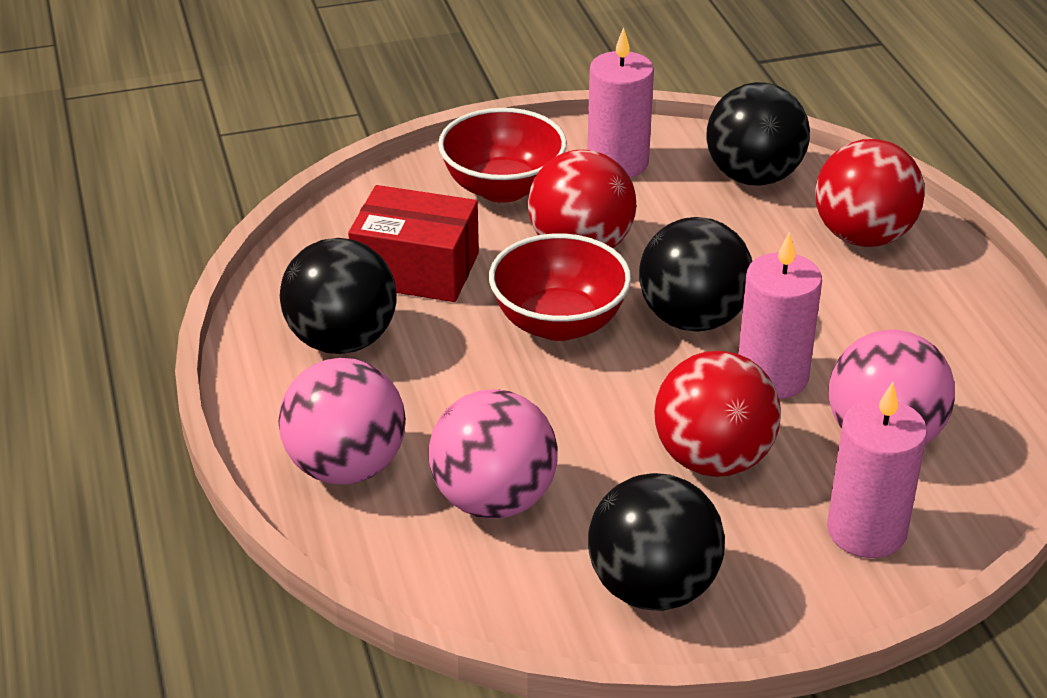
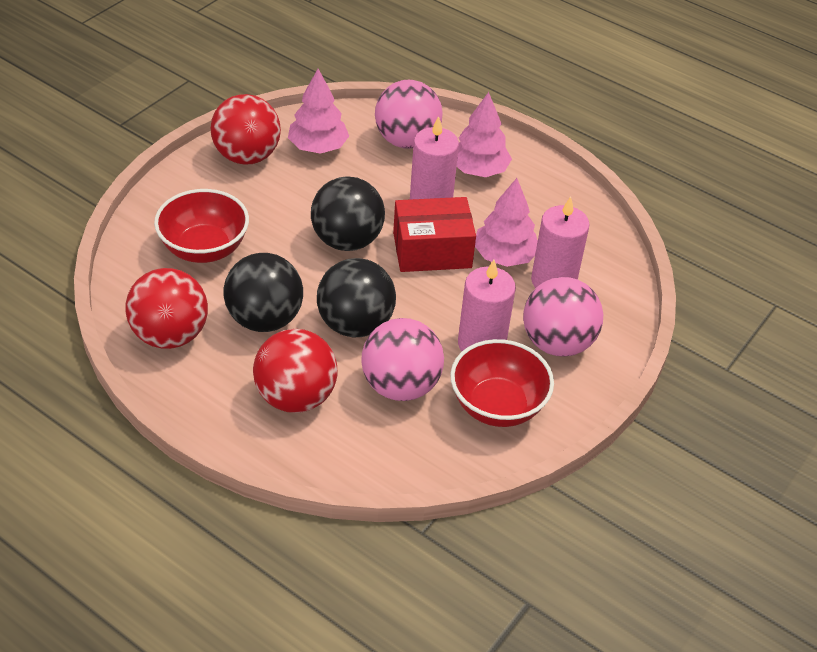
black ball: 4 -> 3
pink tree: 0 -> 3

